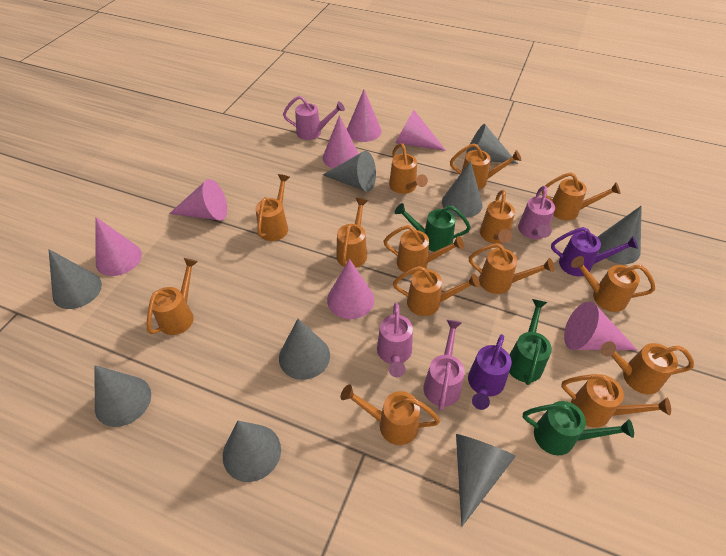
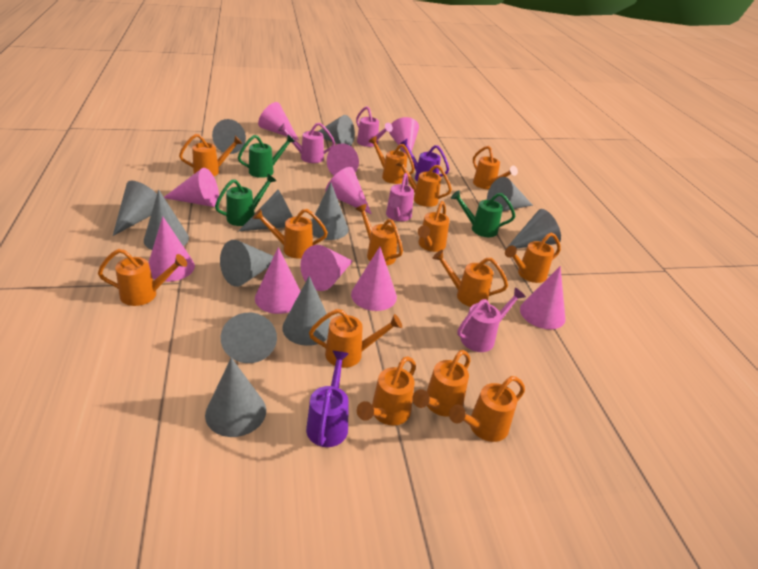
grey cone: 9 -> 12
pink cone: 7 -> 10

